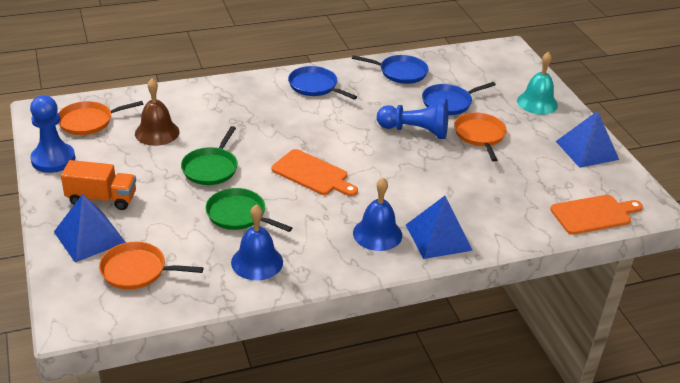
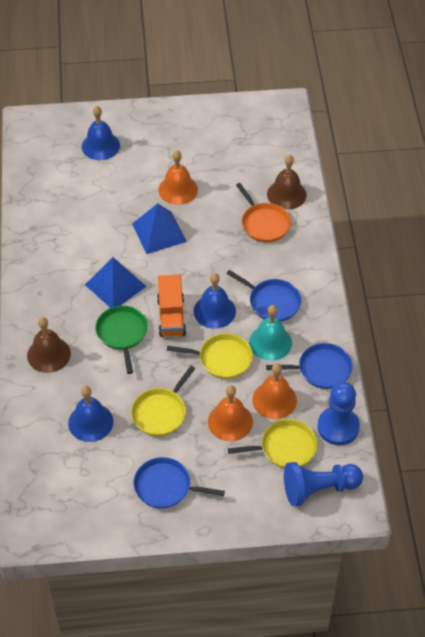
blue bell: 2 -> 3
blue pyramid: 3 -> 2
brown bell: 1 -> 2
green pan: 2 -> 1
orange bell: 0 -> 3
orange cutting board: 2 -> 0
orange pan: 3 -> 1
yellow pan: 0 -> 3

